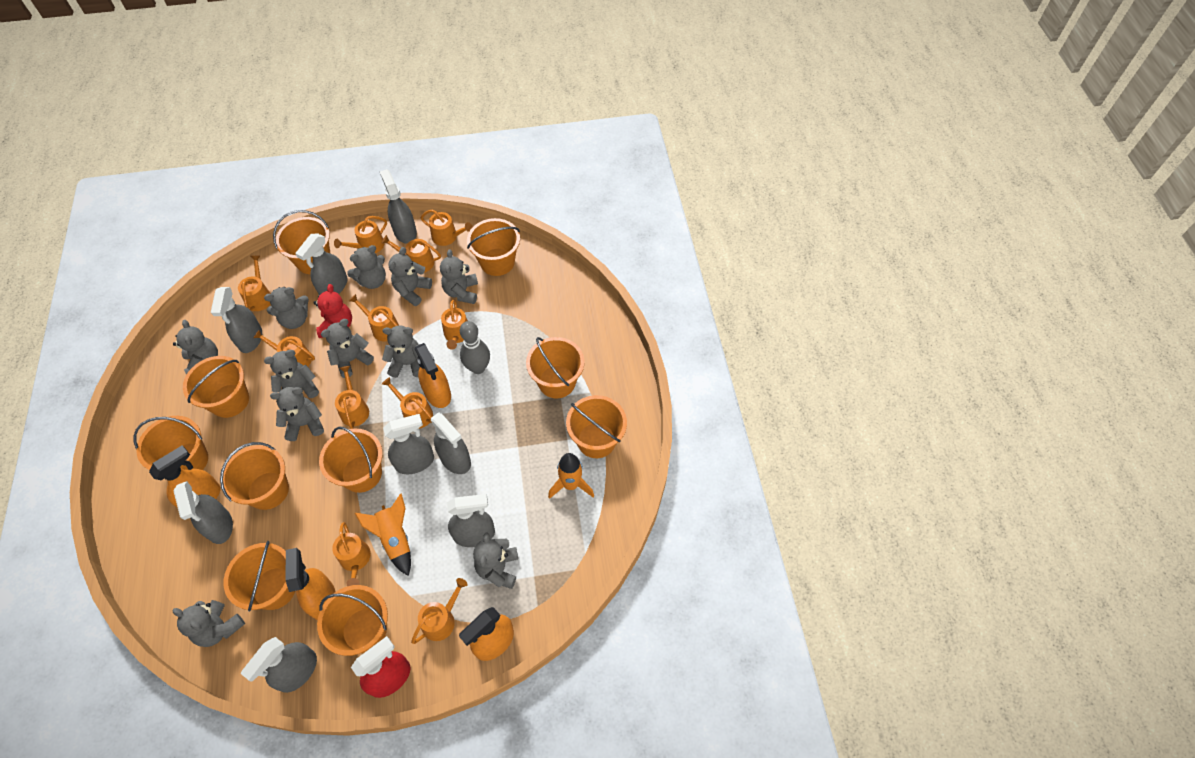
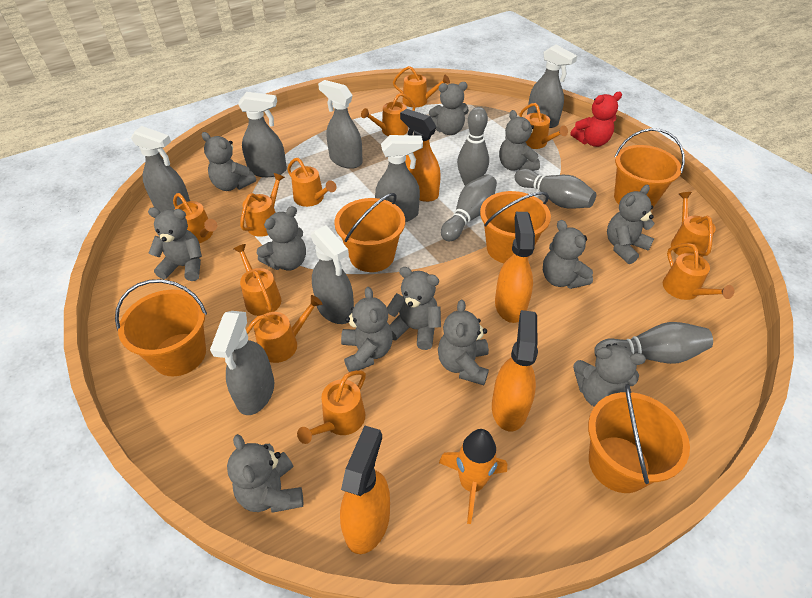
grey bowling pin: 1 -> 4
grey spray bottle: 8 -> 7
grey teddy bear: 11 -> 12
orange bucket: 10 -> 5
orange rocket: 2 -> 1
red spray bottle: 1 -> 0

